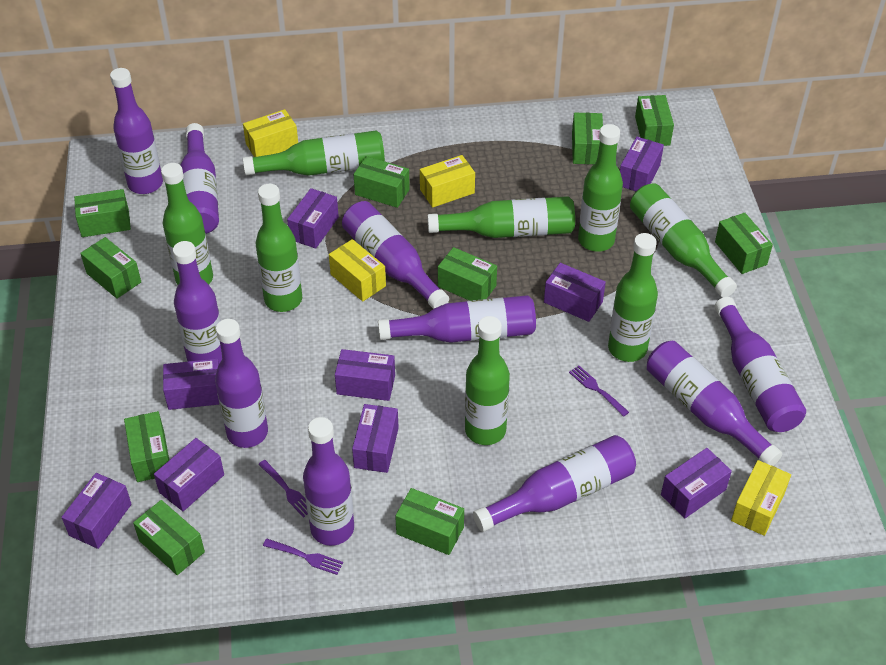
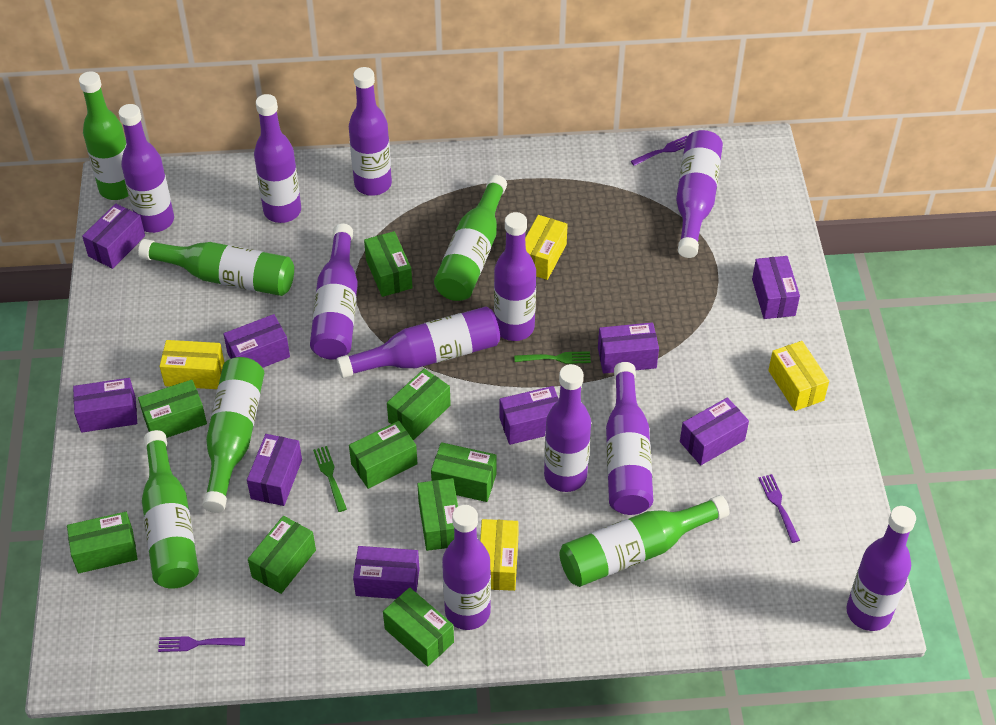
green bottle: 8 -> 6
green box: 10 -> 9
green fork: 0 -> 2
purple bottle: 10 -> 11

